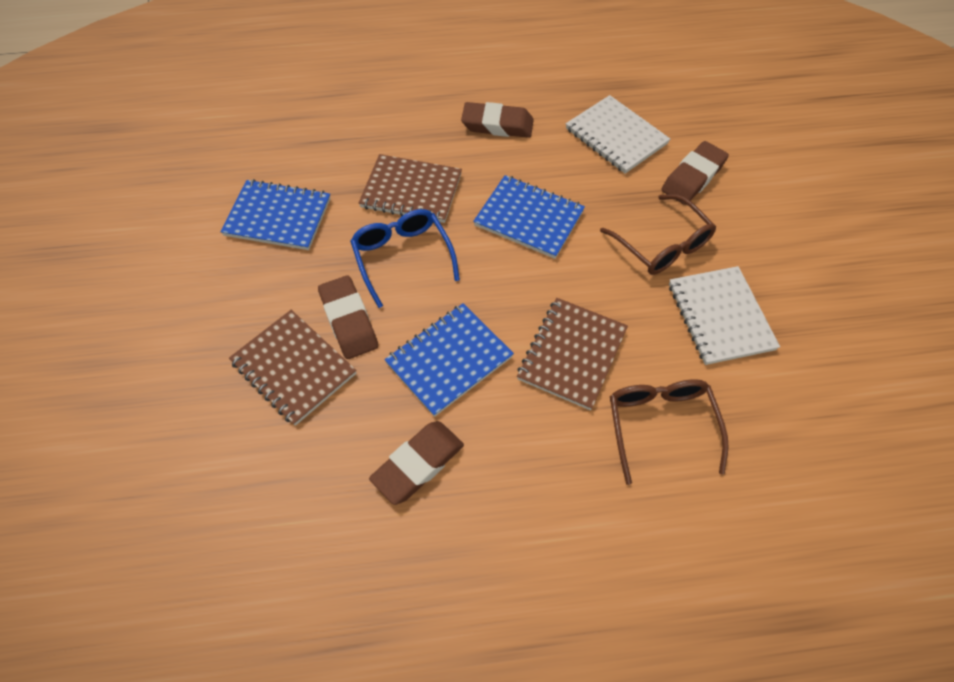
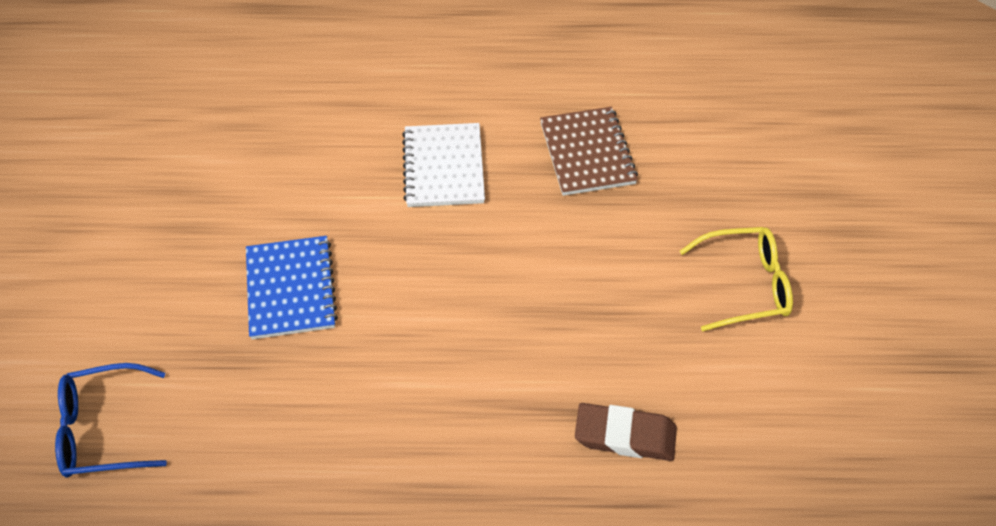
blue notebook: 3 -> 1
brown eraser: 4 -> 1
brown glasses: 2 -> 0
brown notebook: 3 -> 1
white notebook: 2 -> 1
yellow glasses: 0 -> 1

